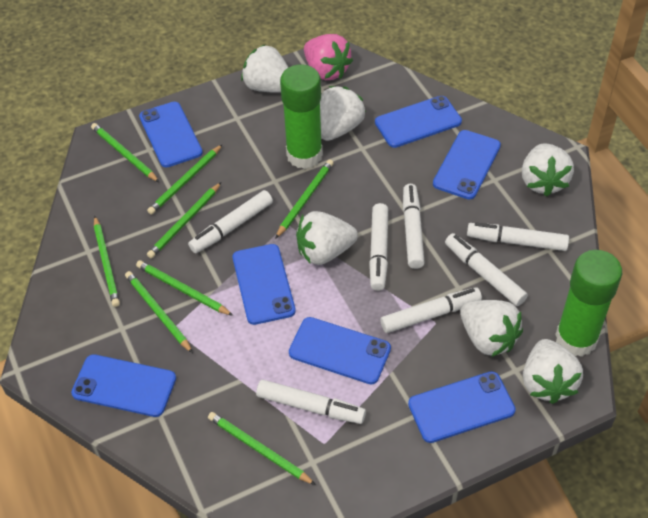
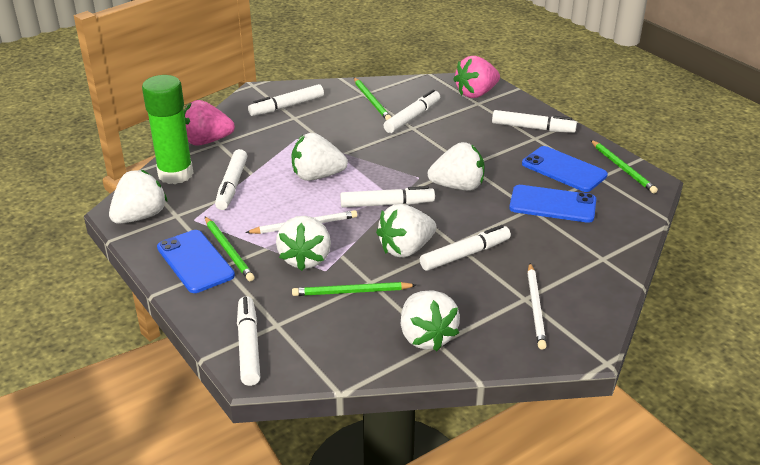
blue phone: 7 -> 3
green glue stick: 2 -> 1
green pencil: 8 -> 4
pink strawberry: 1 -> 2
white pencil: 0 -> 2

